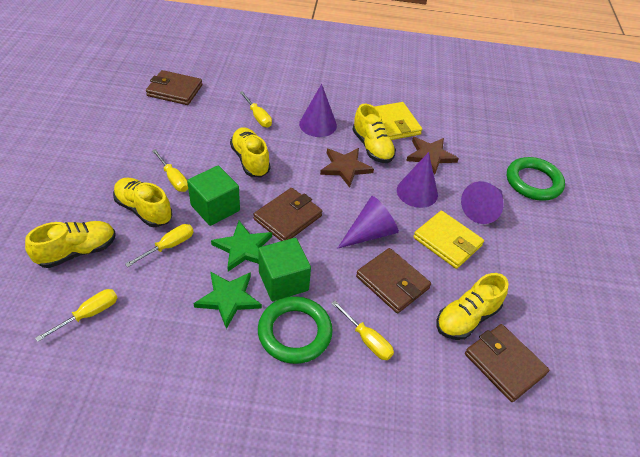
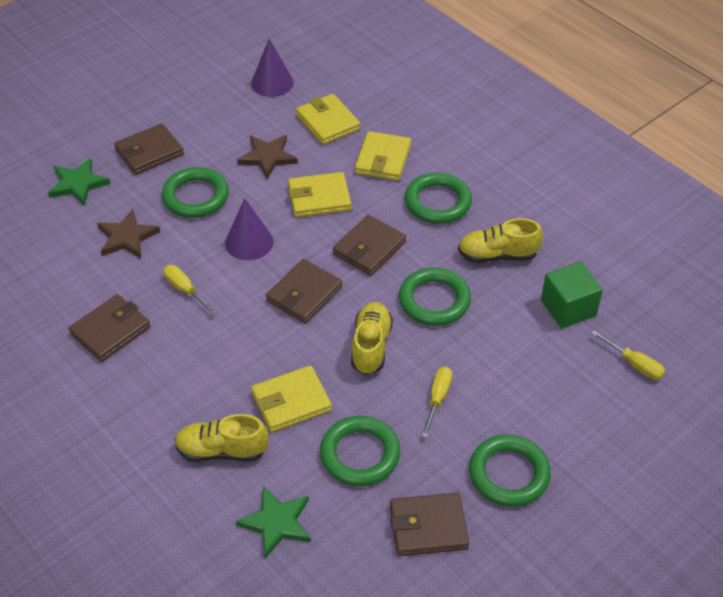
brown wallet: 4 -> 5
green cube: 2 -> 1
green ring: 2 -> 5
purple cone: 4 -> 2
yellow screwdriver: 5 -> 3
yellow shoe: 5 -> 3
yellow wallet: 2 -> 4

